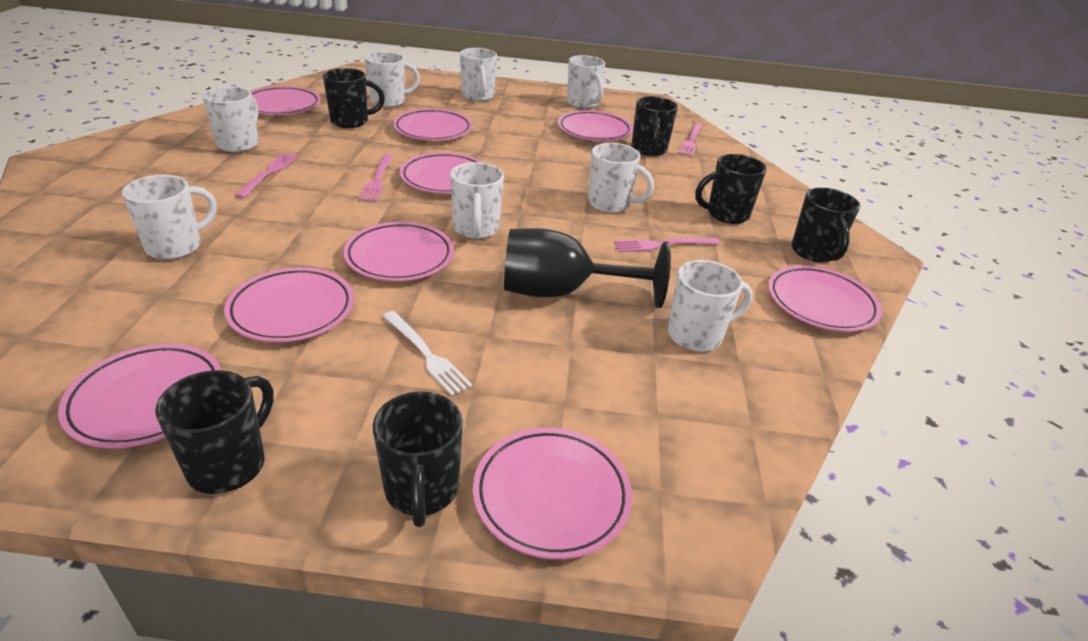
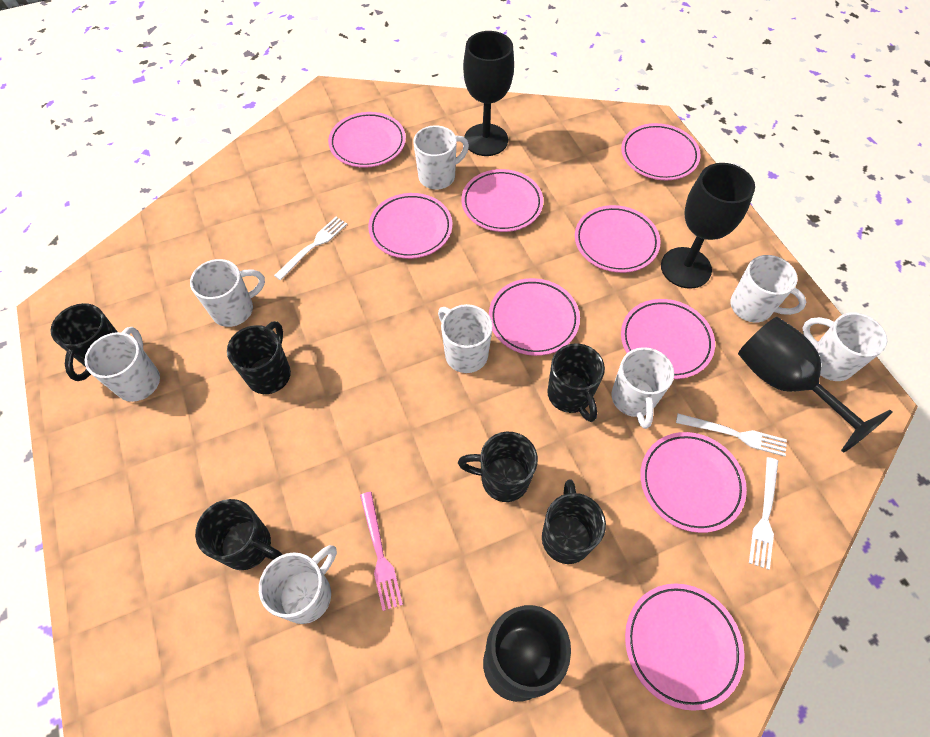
black goblet: 1 -> 4
pink fork: 4 -> 1
white fork: 1 -> 3

